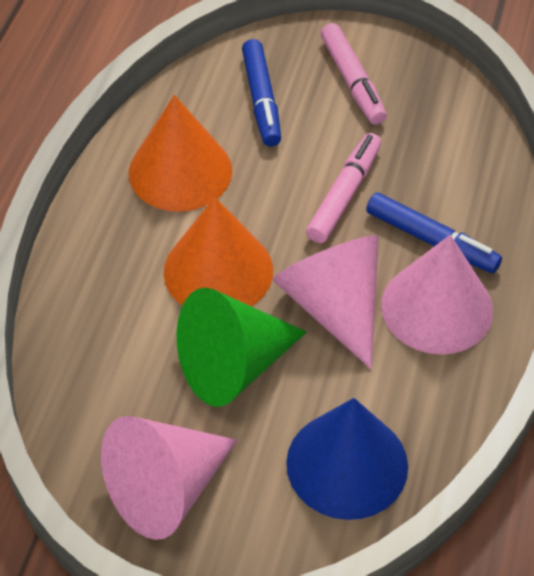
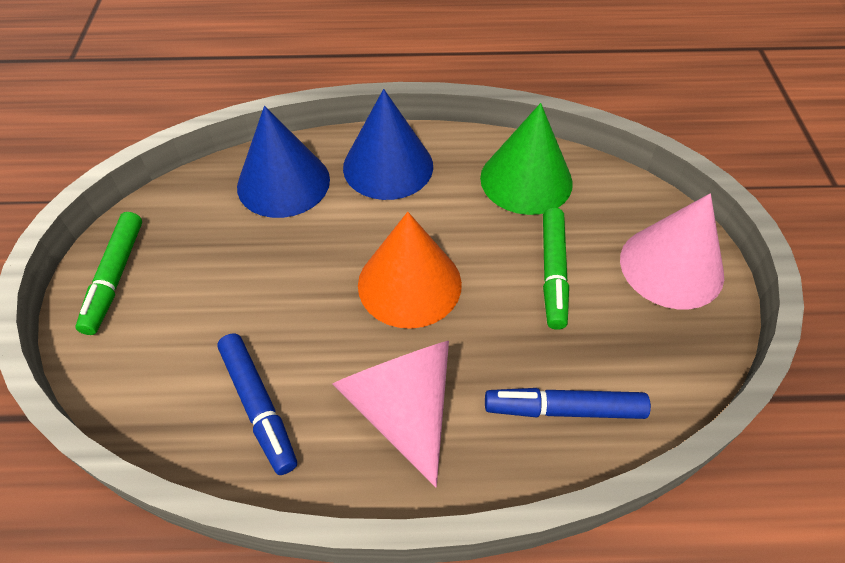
blue cone: 1 -> 2
green marker: 0 -> 2
orange cone: 2 -> 1
pink cone: 3 -> 2
pink marker: 2 -> 0

